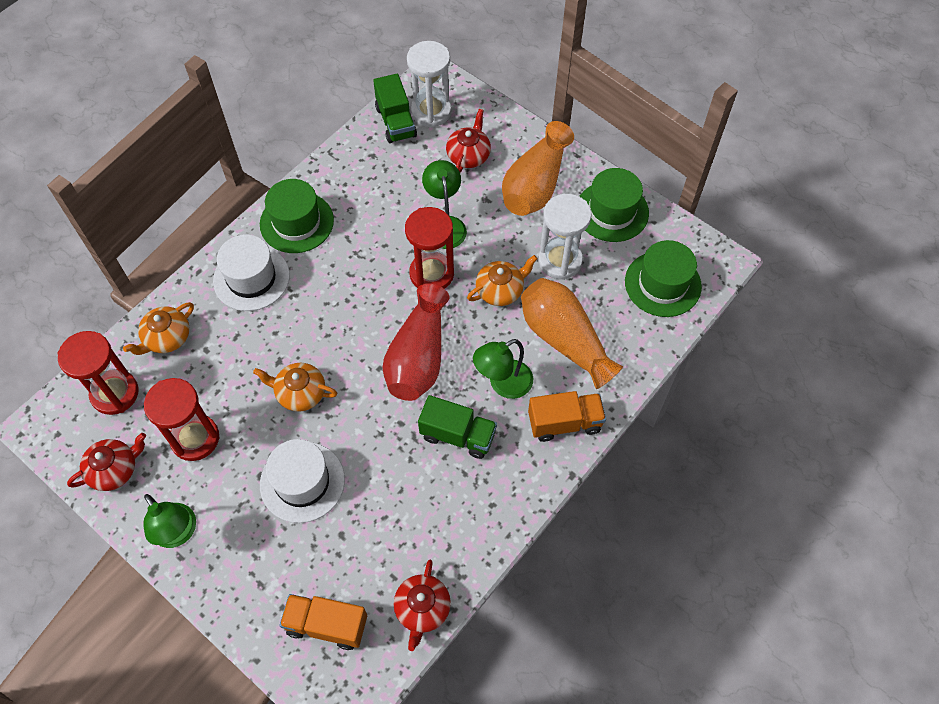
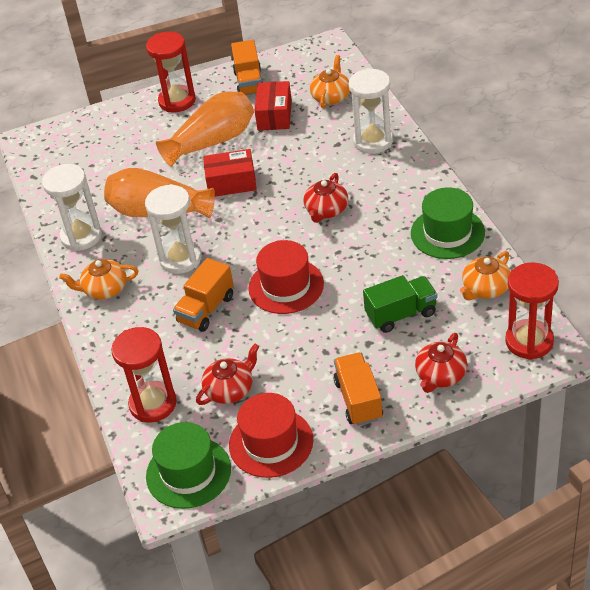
green hat: 3 -> 2
green lamp: 3 -> 0
green truck: 2 -> 1
orange truck: 2 -> 3
red box: 0 -> 2
red hat: 0 -> 2
red vase: 1 -> 0
white hat: 2 -> 0
white hourglass: 2 -> 3

